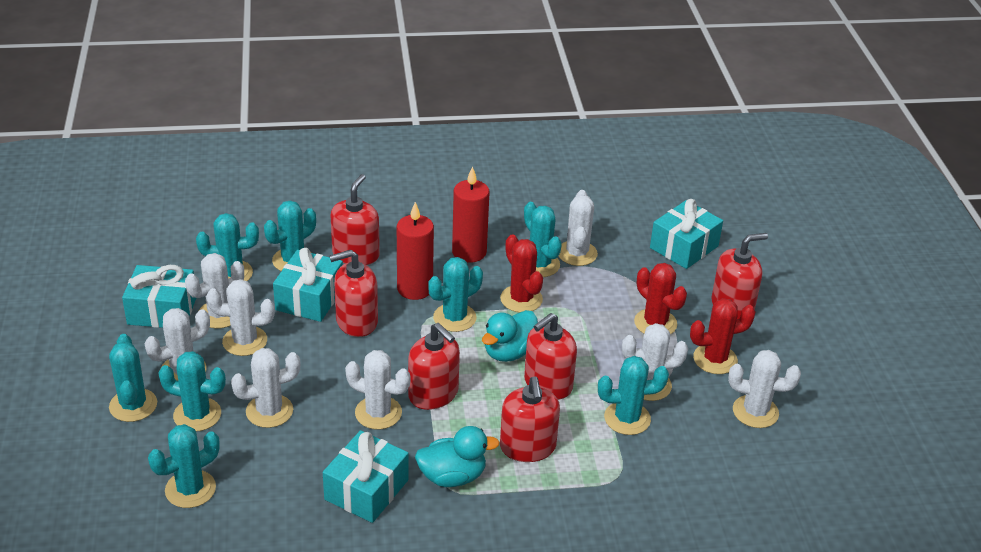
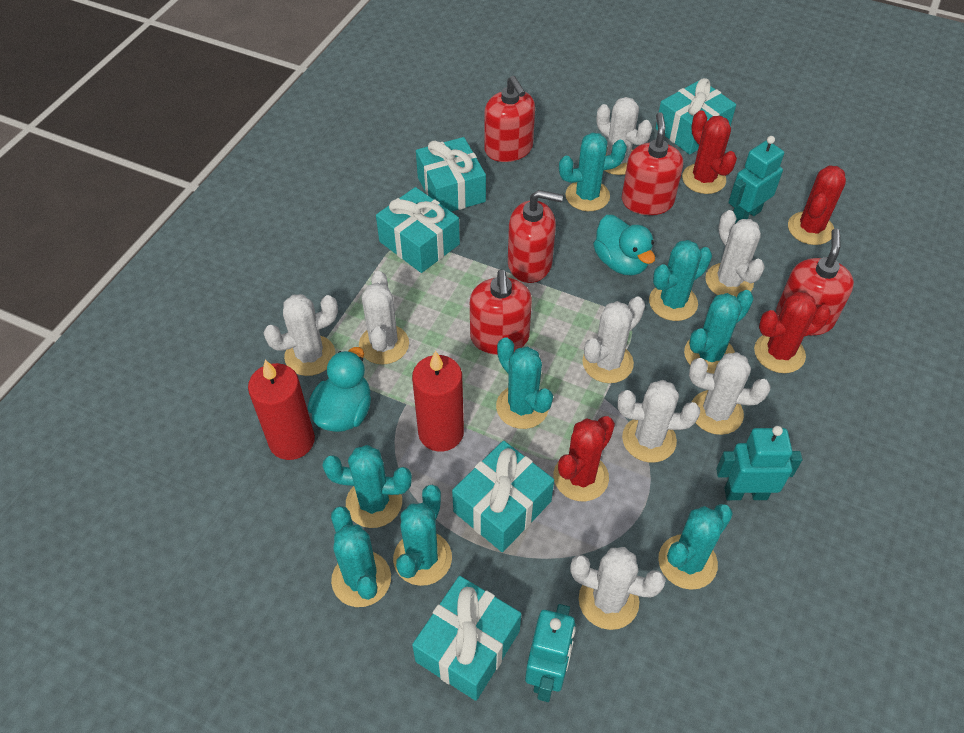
red cactus: 3 -> 4
red soap dispenser: 6 -> 5
turquoise gift: 4 -> 5
turquoise robot: 0 -> 3

